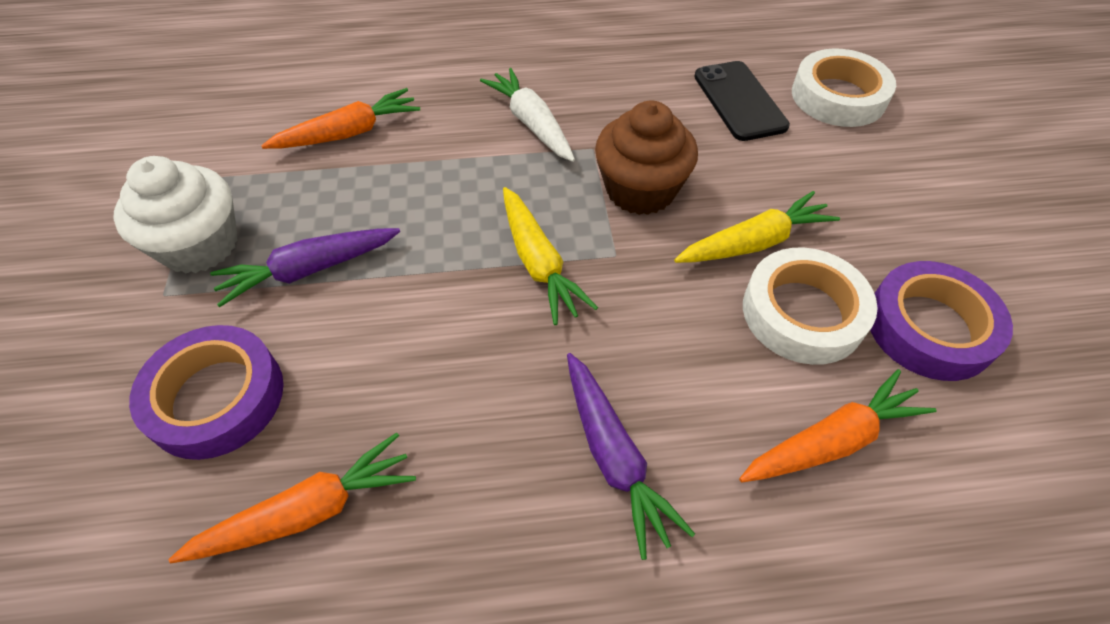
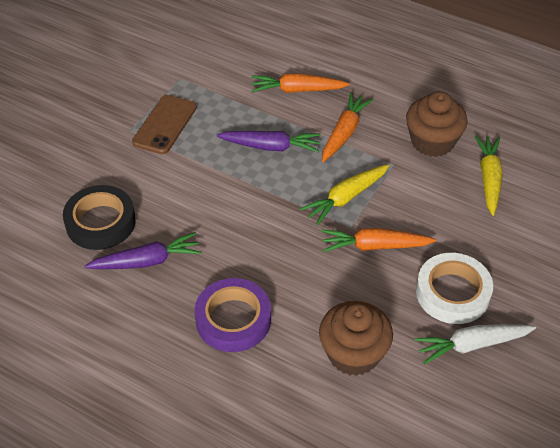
black phone: 1 -> 0
black tape: 0 -> 1
brown cupcake: 1 -> 2
brown phone: 0 -> 1
purple tape: 2 -> 1
white cupcake: 1 -> 0
white tape: 2 -> 1

